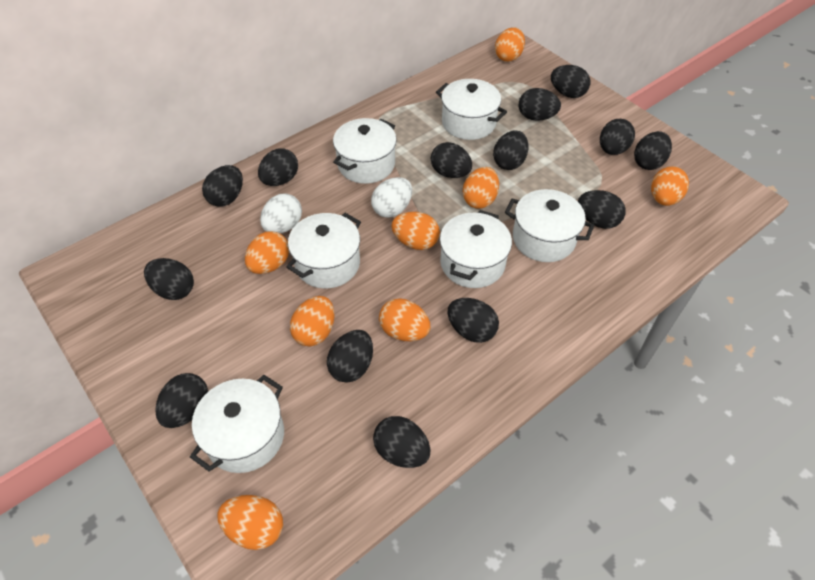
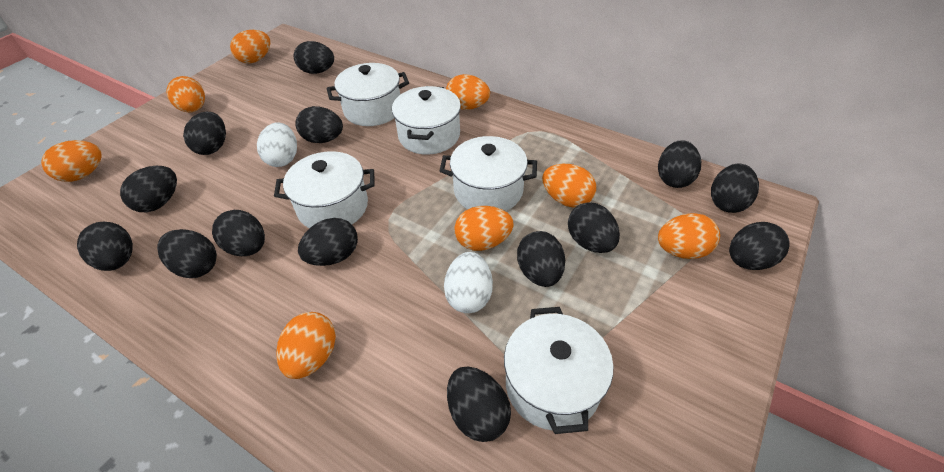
white pot: 6 -> 5

